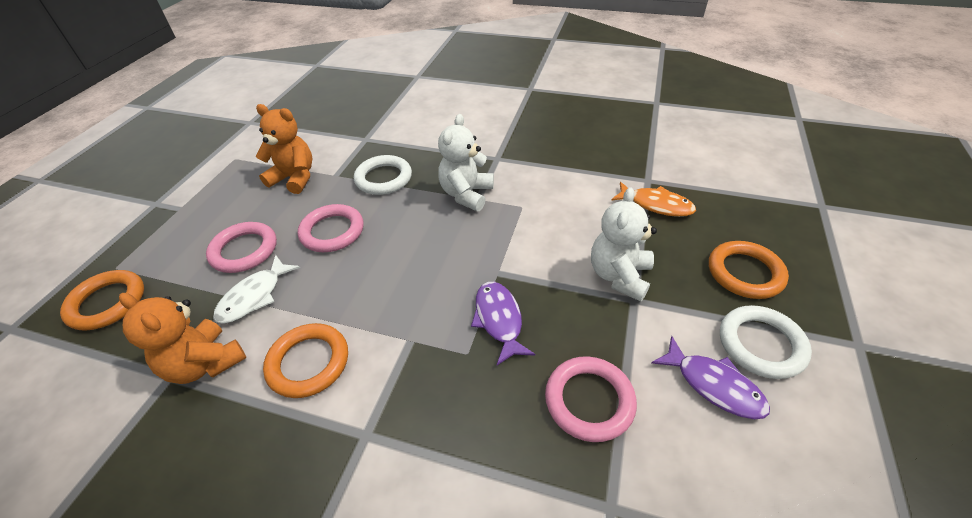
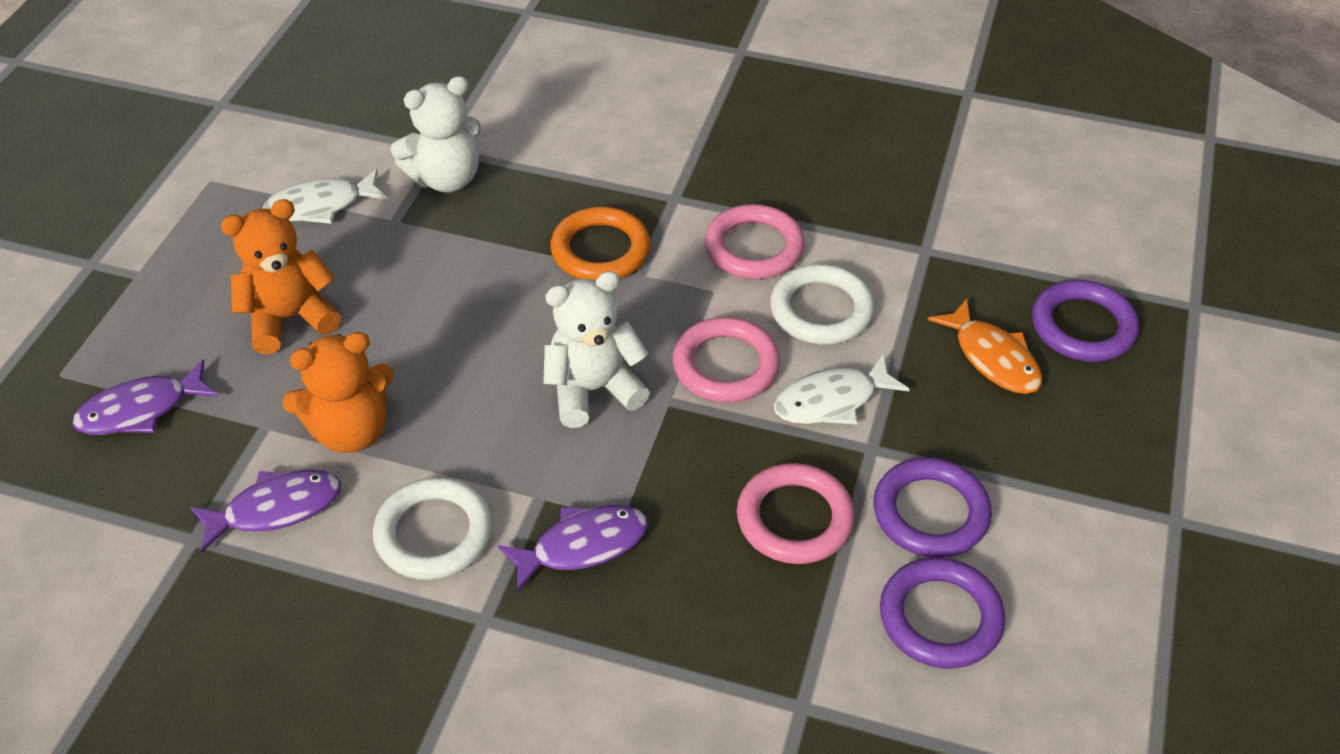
orange ring: 3 -> 1
purple fish: 2 -> 3
purple ring: 0 -> 3
white fish: 1 -> 2

